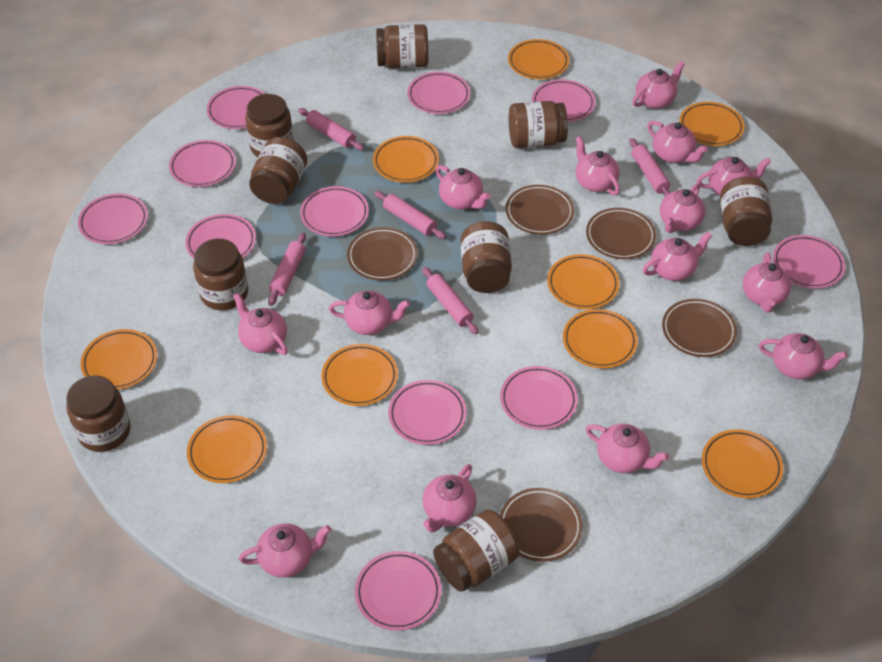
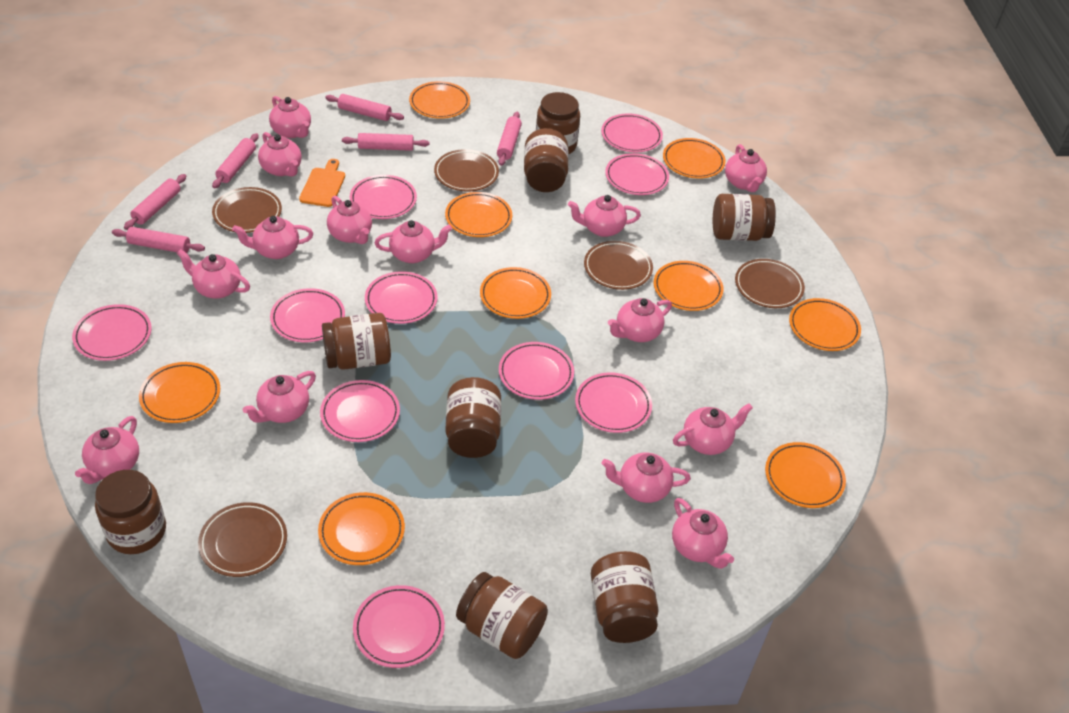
brown jar: 9 -> 8
orange cutting board: 0 -> 1
pink plate: 11 -> 10
pink rolling pin: 5 -> 6

